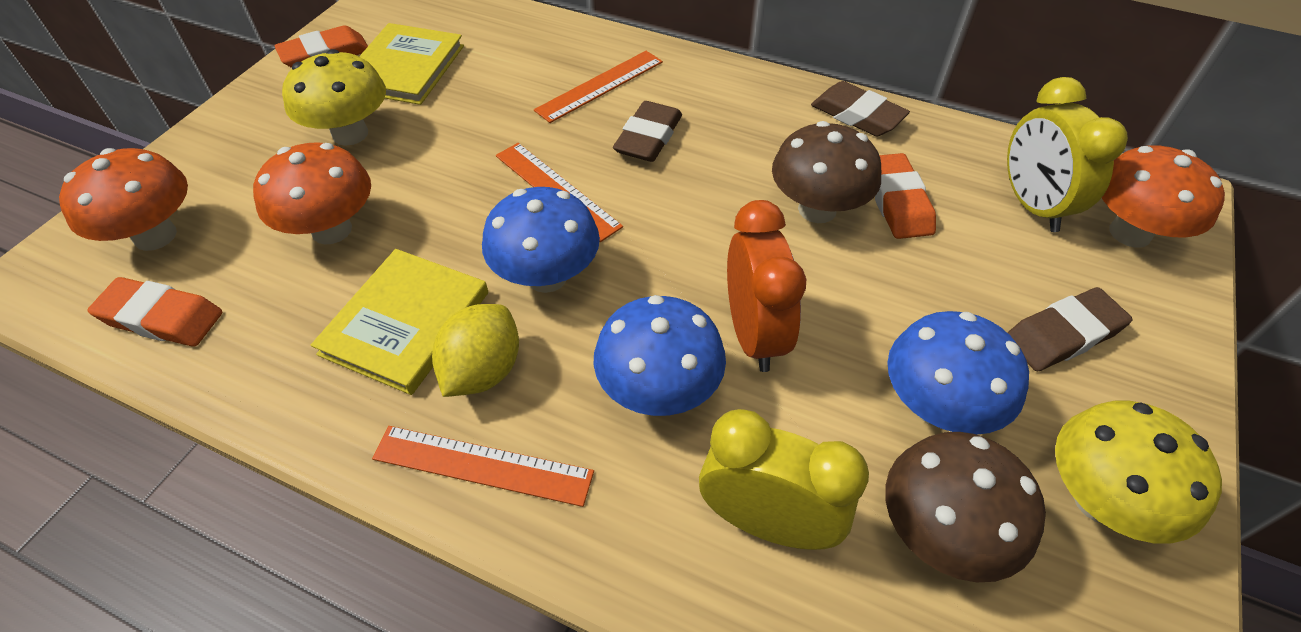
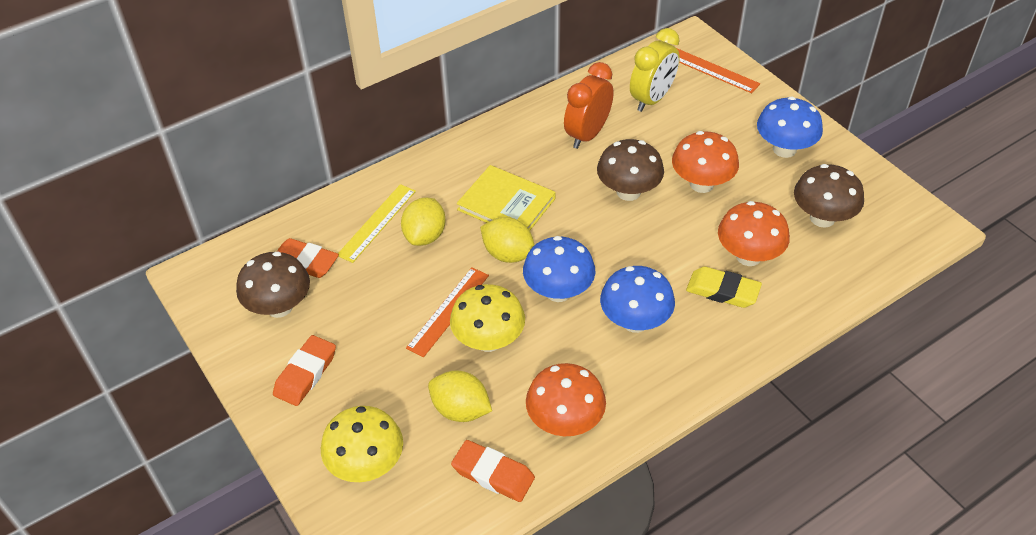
brown eraser: 3 -> 0
brown mushroom: 2 -> 3
orange ruler: 3 -> 2
yellow book: 2 -> 1
yellow clock: 2 -> 1
yellow eraser: 0 -> 1
yellow lemon: 1 -> 3
yellow ruler: 0 -> 1

